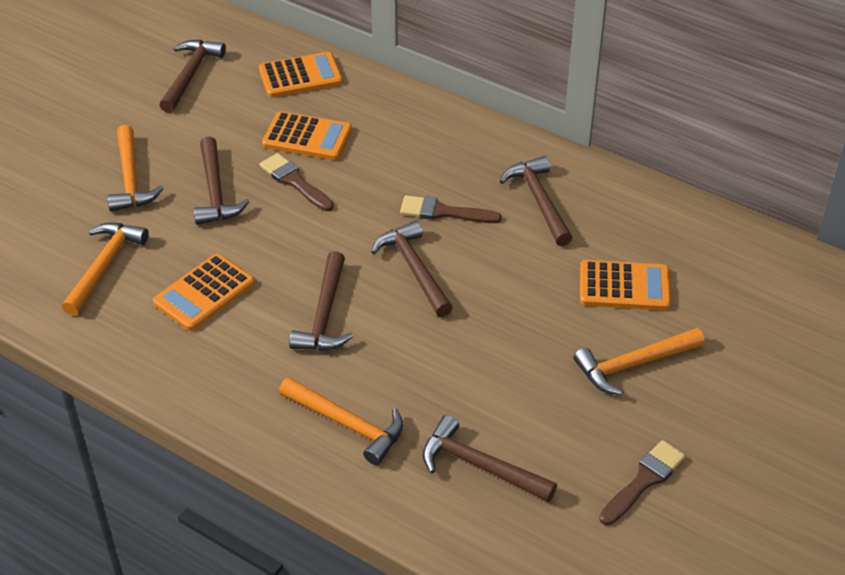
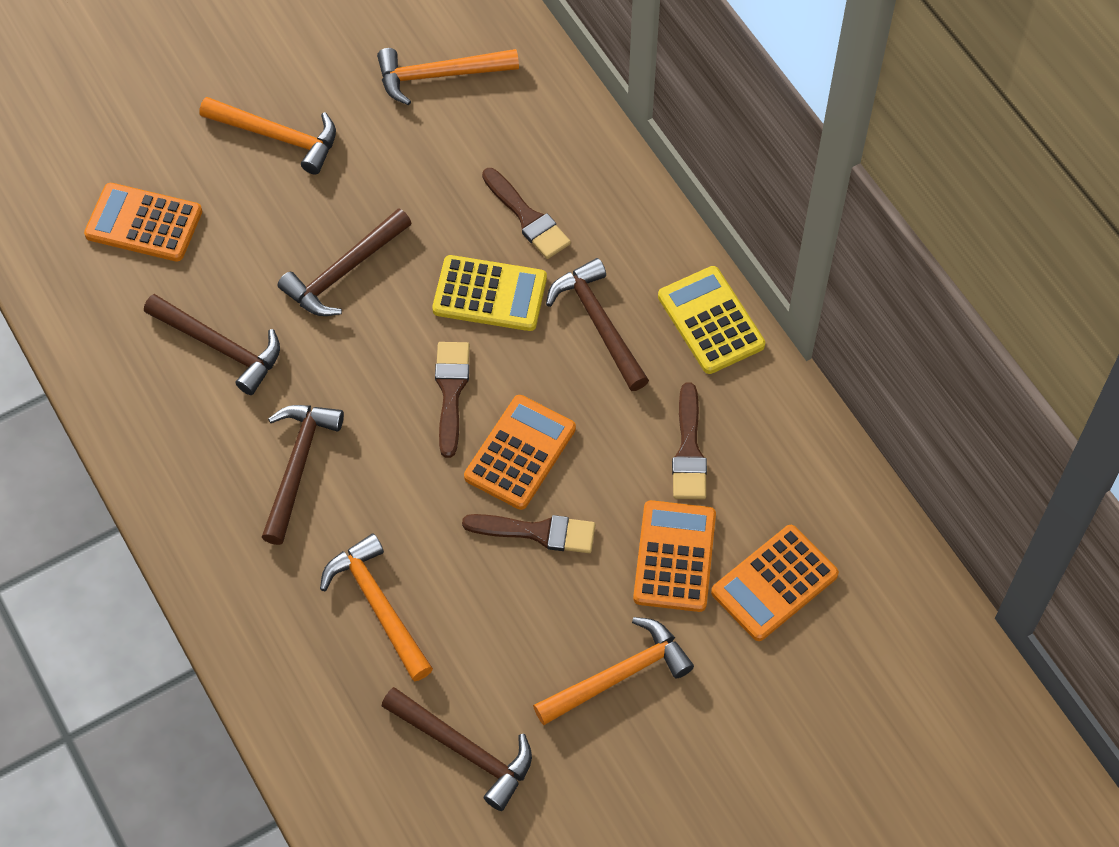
brown brush: 3 -> 4
brown hammer: 6 -> 5
yellow calculator: 0 -> 2

